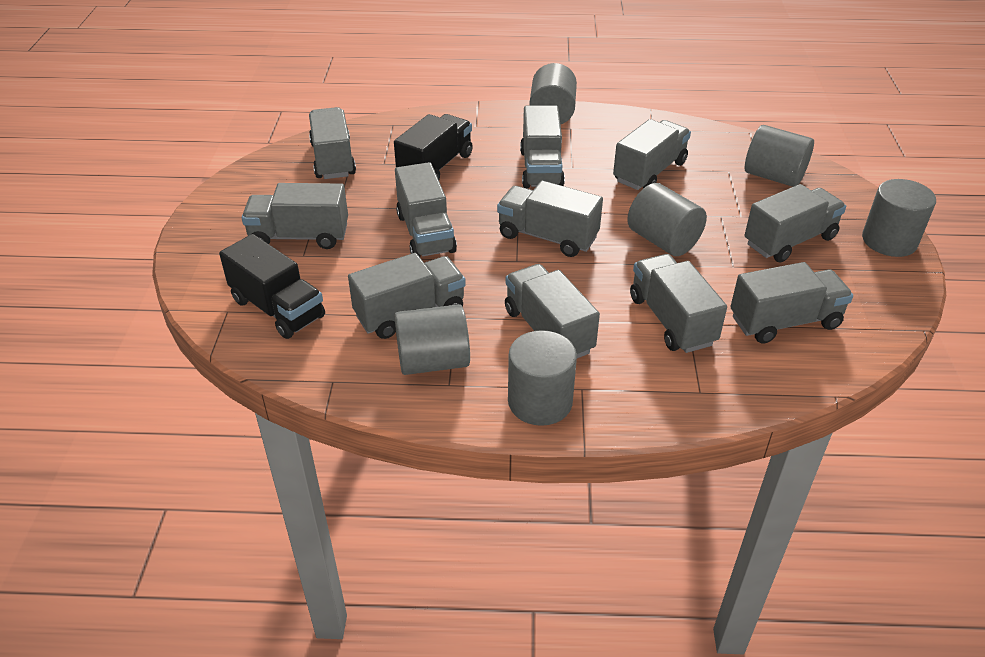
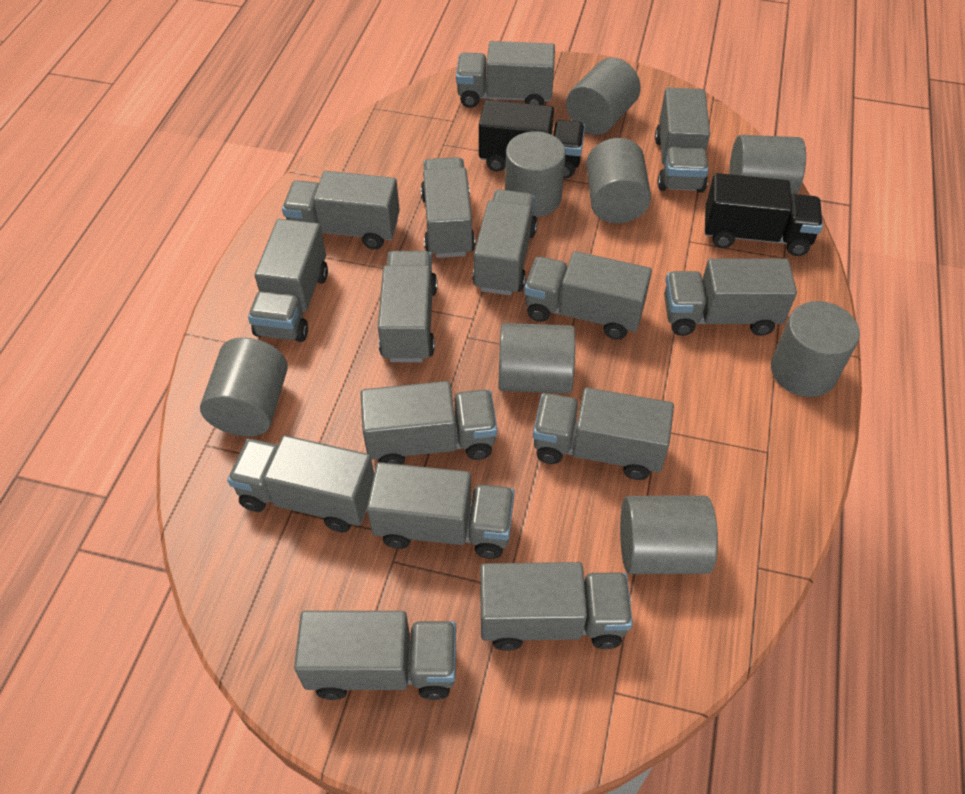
grey cylinder: 6 -> 8
grey truck: 11 -> 15

